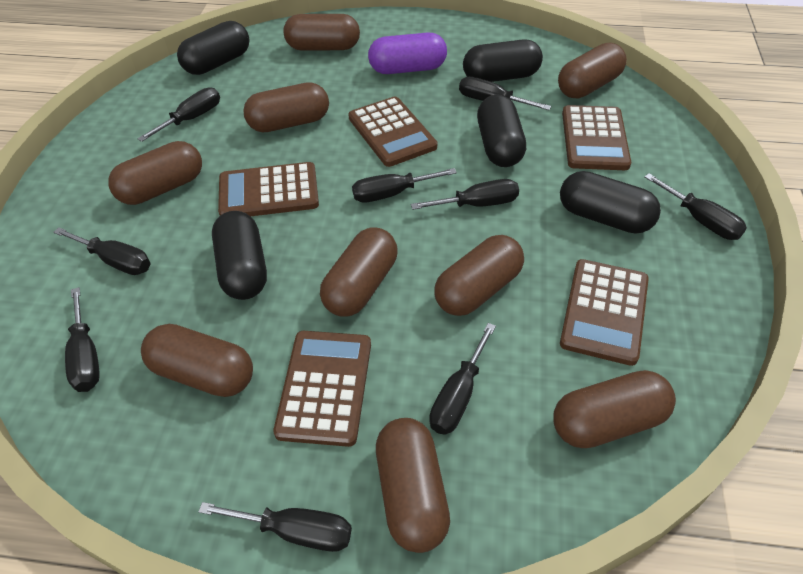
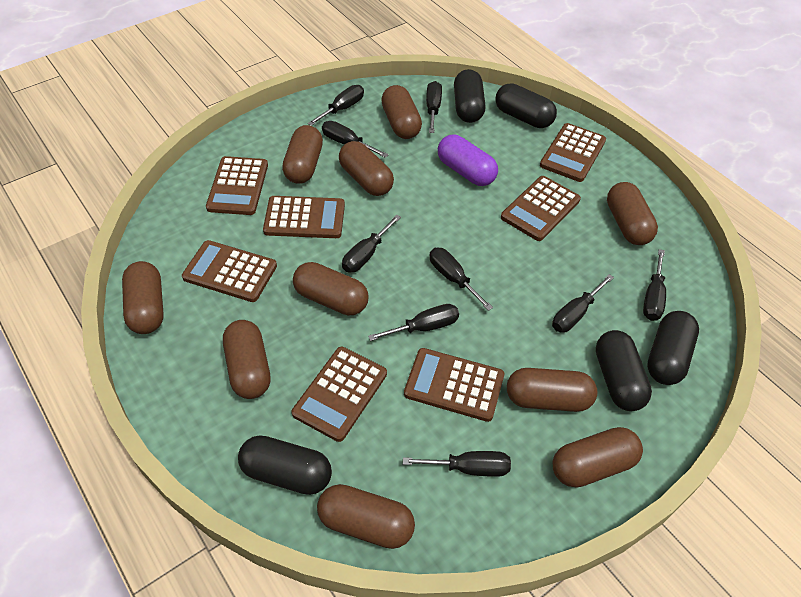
brown calculator: 5 -> 7
brown capsule: 9 -> 10

